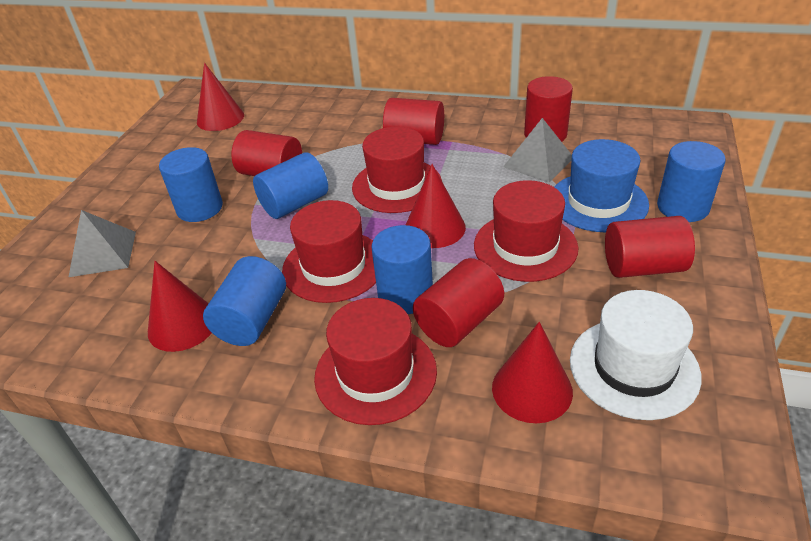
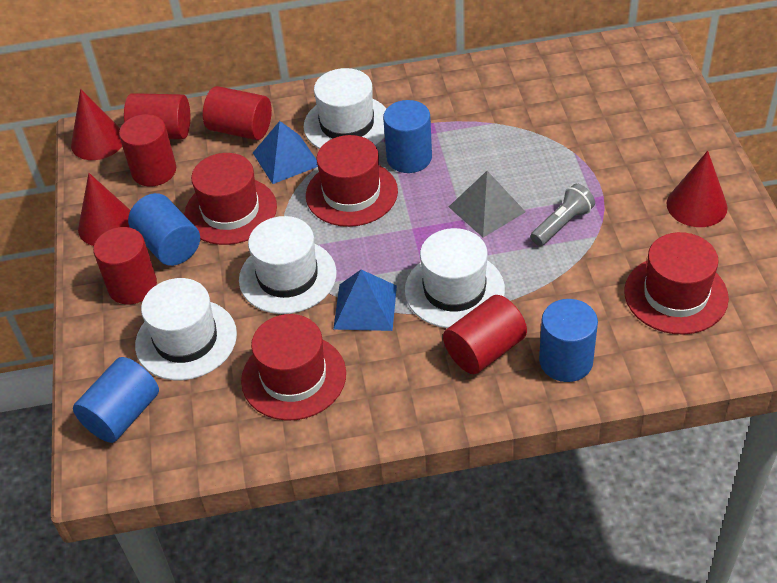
blue cylinder: 5 -> 4
blue hat: 1 -> 0
blue pyramid: 0 -> 2
grey flashlight: 0 -> 1
grey pyramid: 2 -> 1
red cone: 4 -> 3
white hat: 1 -> 4

